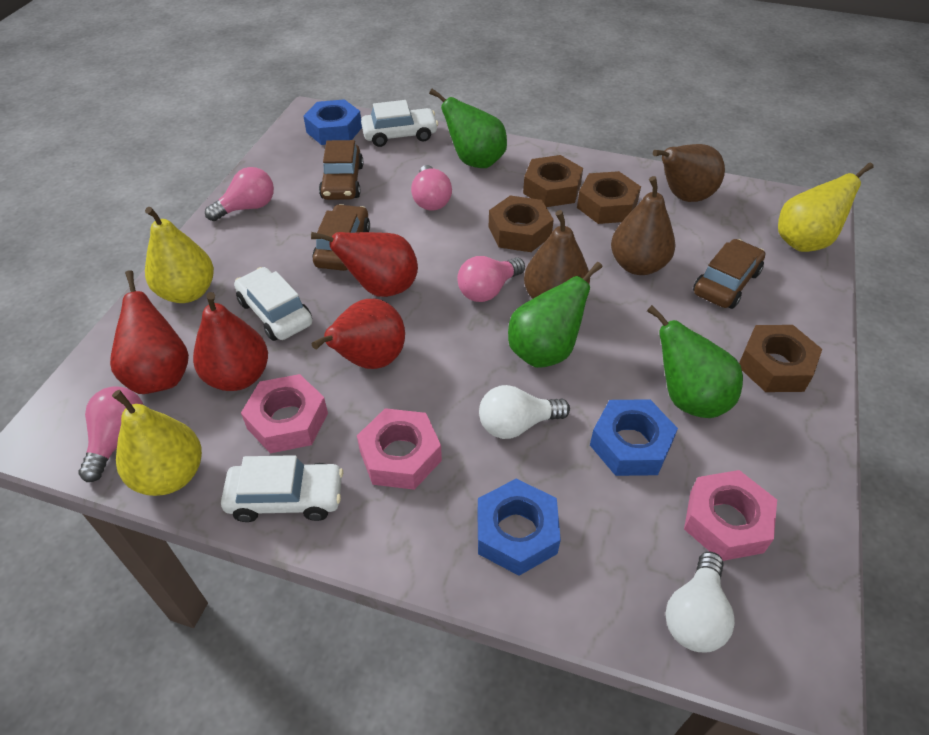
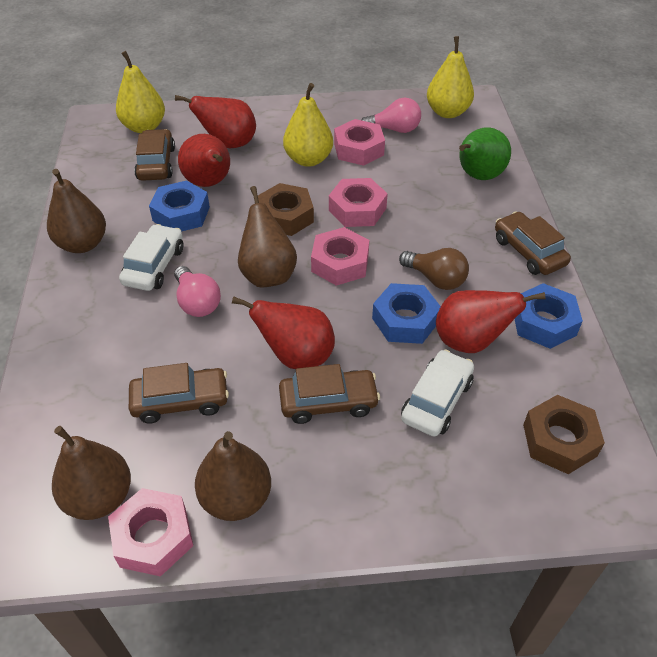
brown car: 3 -> 4
brown light bulb: 0 -> 1
brown nut: 4 -> 2
brown pear: 3 -> 4
green pear: 3 -> 1
pink light bulb: 4 -> 2
pink nut: 3 -> 4
white car: 3 -> 2
white light bulb: 2 -> 0

